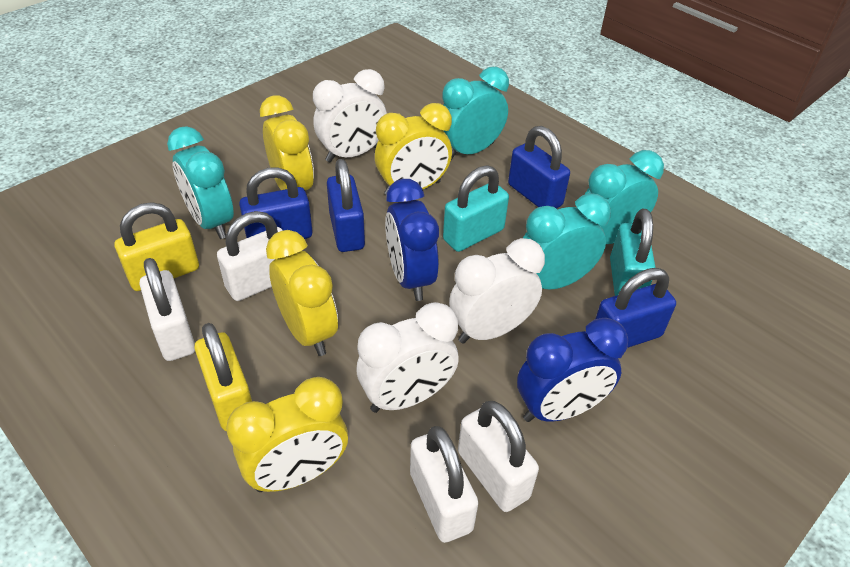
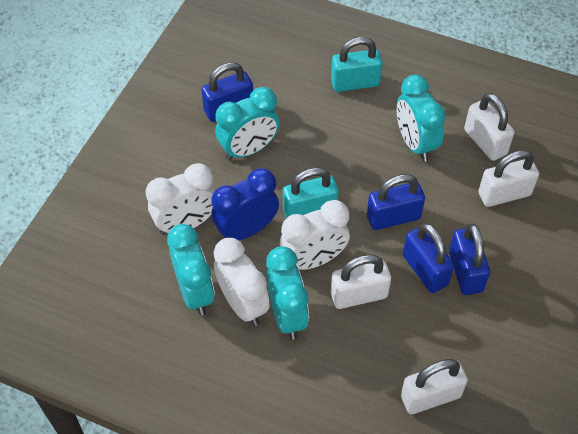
blue clock: 2 -> 1
yellow clock: 4 -> 0
yellow padlock: 2 -> 0

